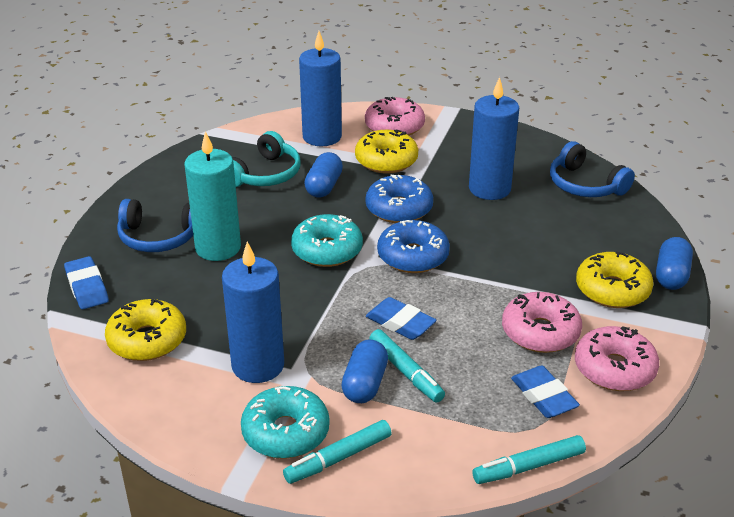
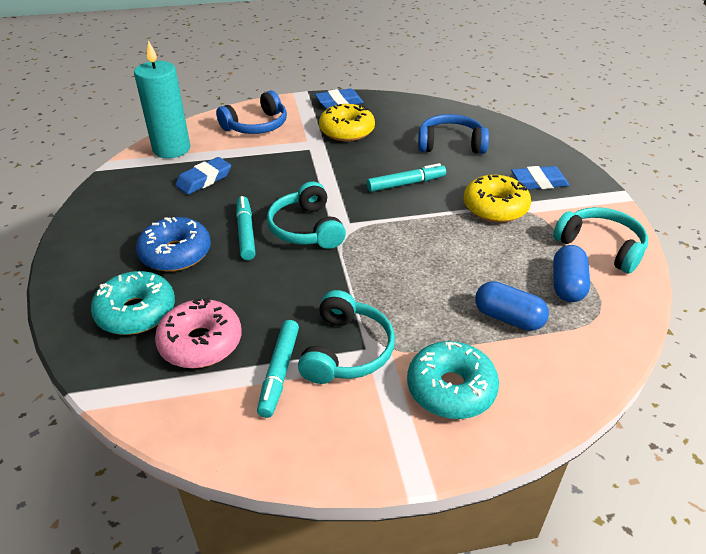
blue candle: 3 -> 0
blue capsule: 3 -> 2
blue donut: 2 -> 1
pink donut: 3 -> 1
turquoise headphones: 1 -> 3
yellow donut: 3 -> 2

